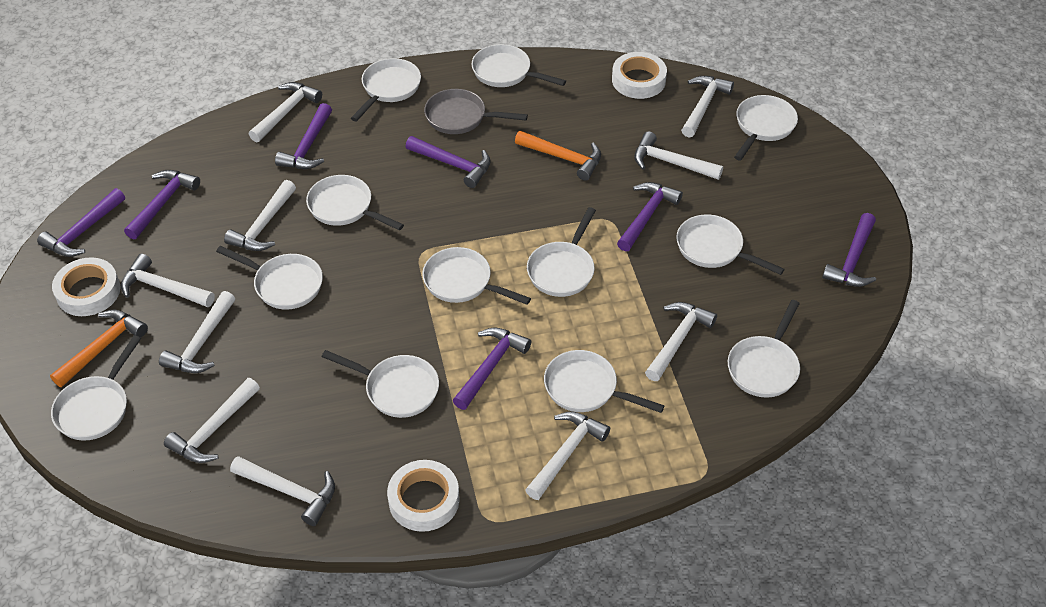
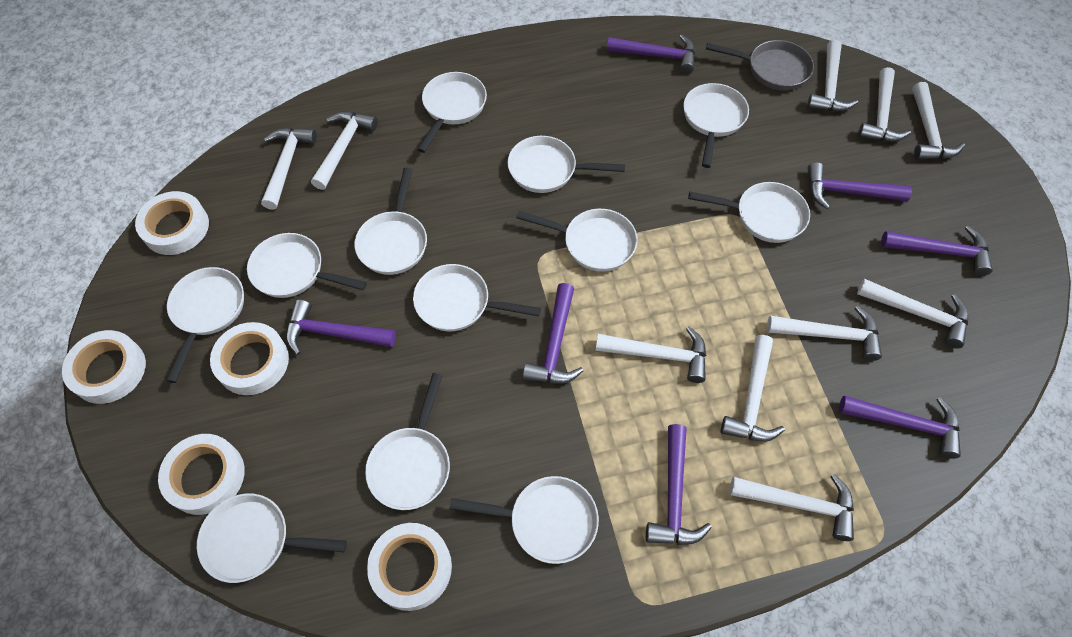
orange hammer: 2 -> 0
white tape: 3 -> 5

